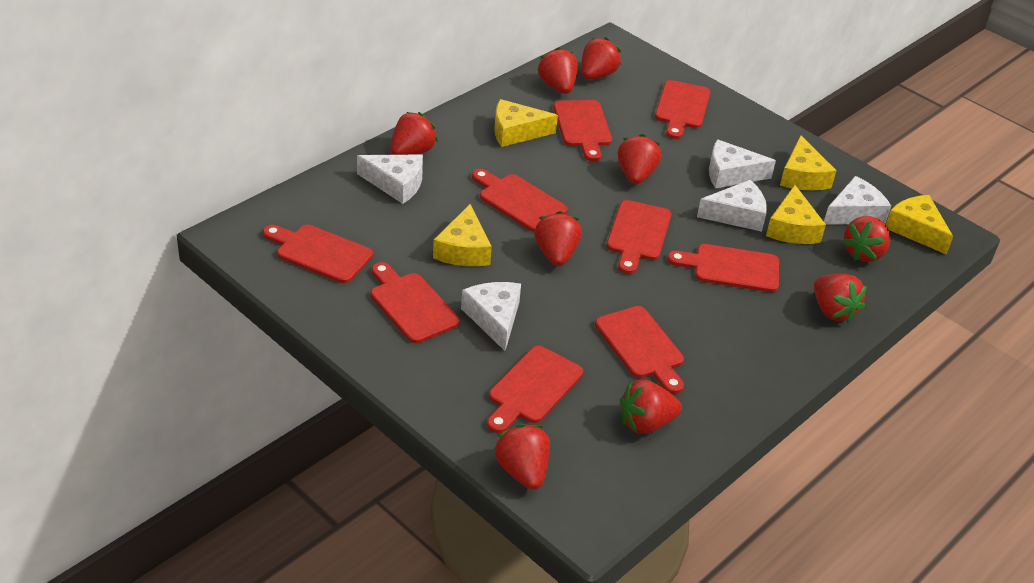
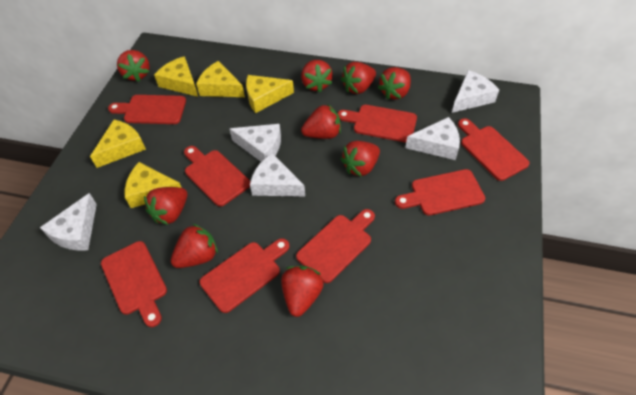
red cutting board: 9 -> 8

